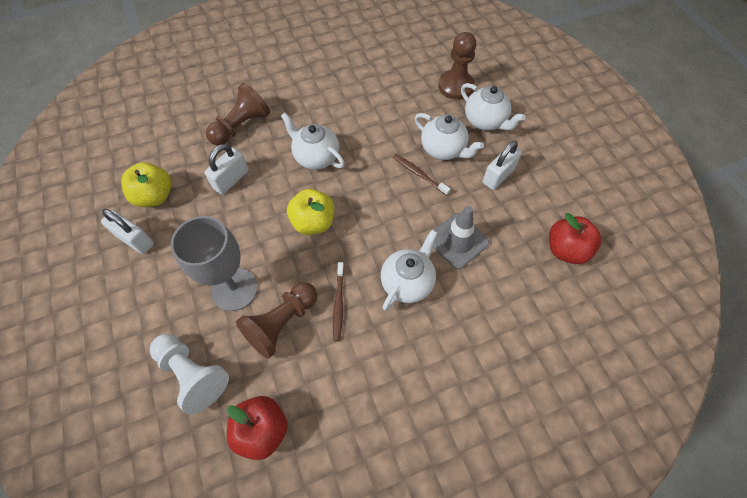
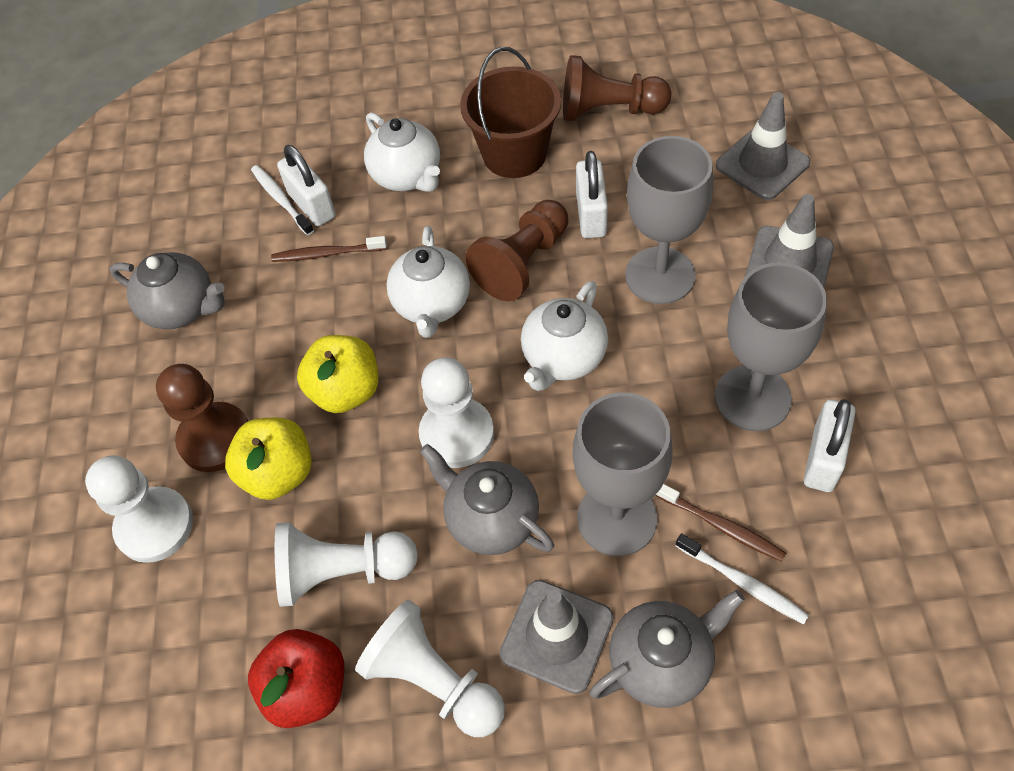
brown bucket: 0 -> 1
grey goblet: 1 -> 3
grey teapot: 0 -> 3
grey traffic cone: 1 -> 3
red apple: 2 -> 1
white pawn: 1 -> 4
white teapot: 4 -> 3
white toothbrush: 0 -> 2

